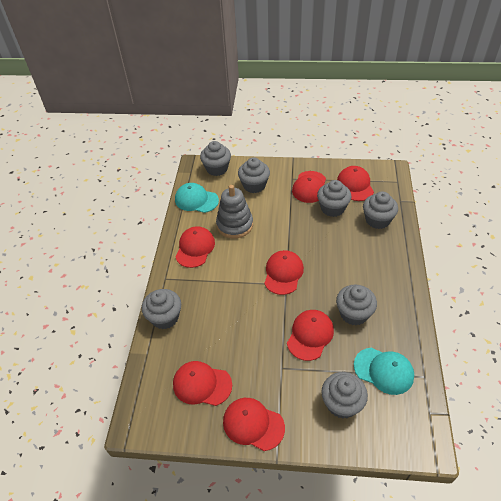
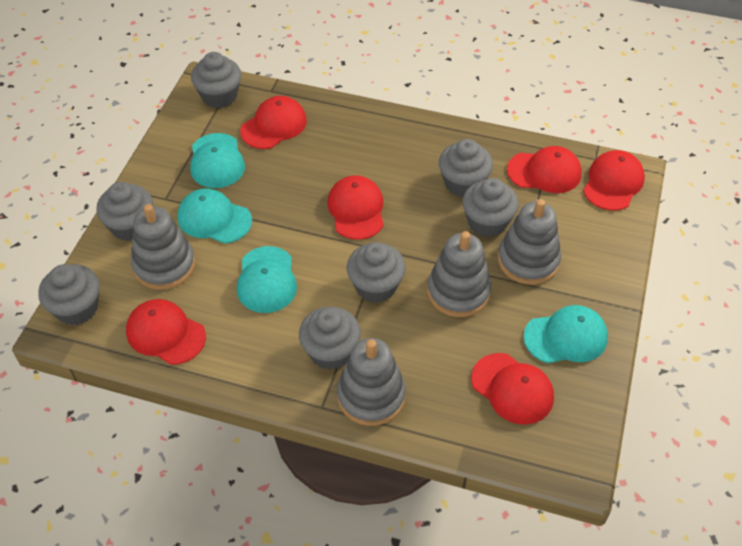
grey stacking toy: 1 -> 4
red cap: 7 -> 6
turquoise cap: 2 -> 4

